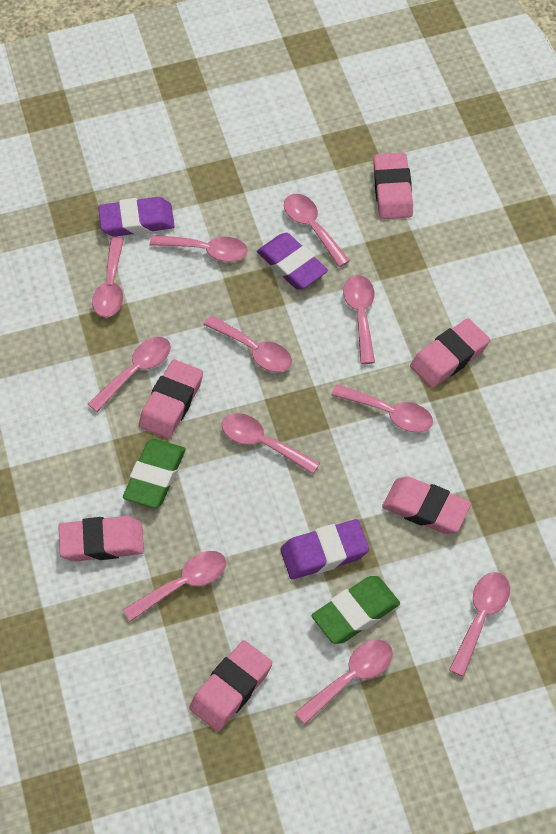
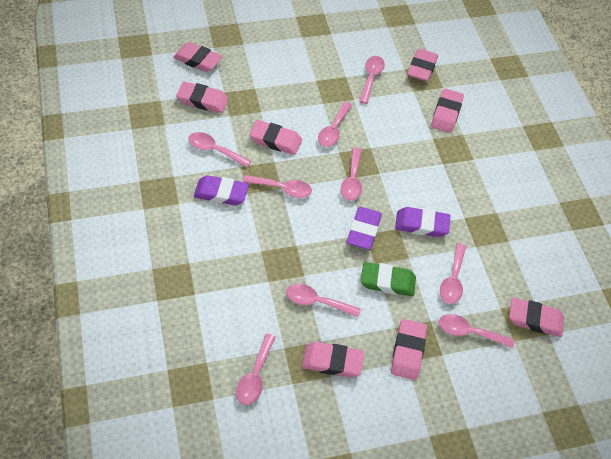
green eraser: 2 -> 1
pink eraser: 6 -> 8
pink spoon: 11 -> 9

